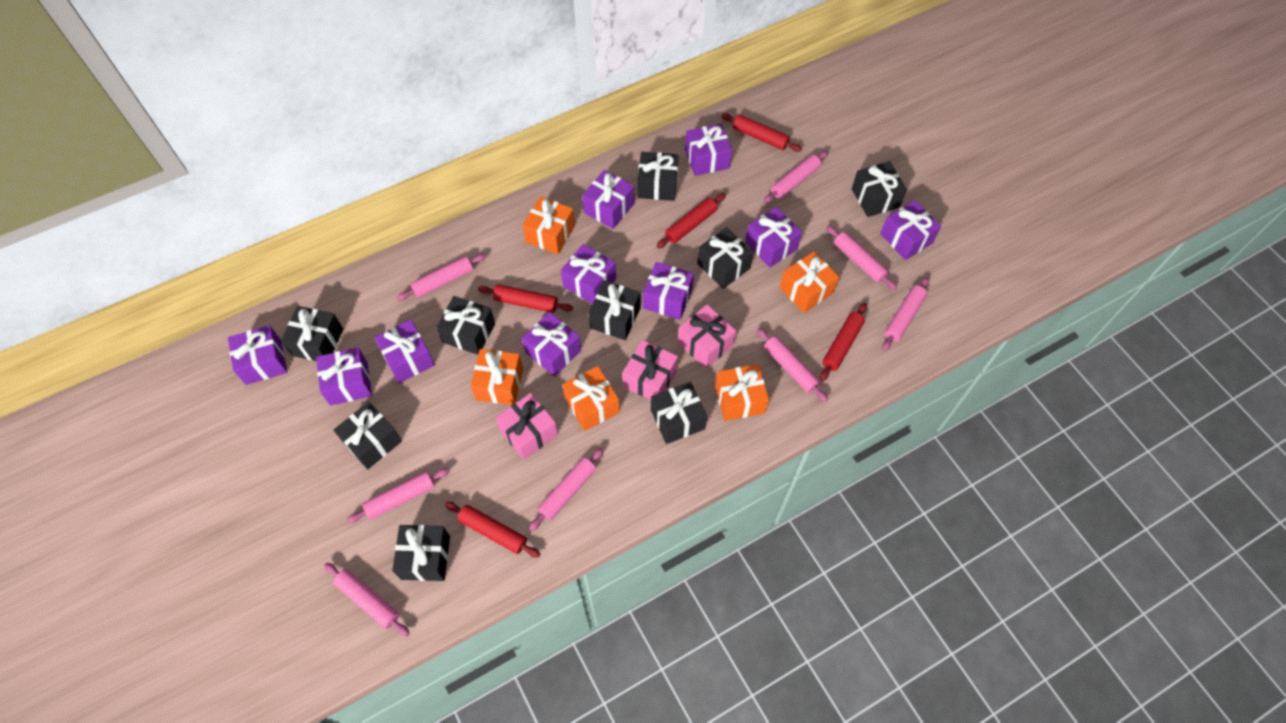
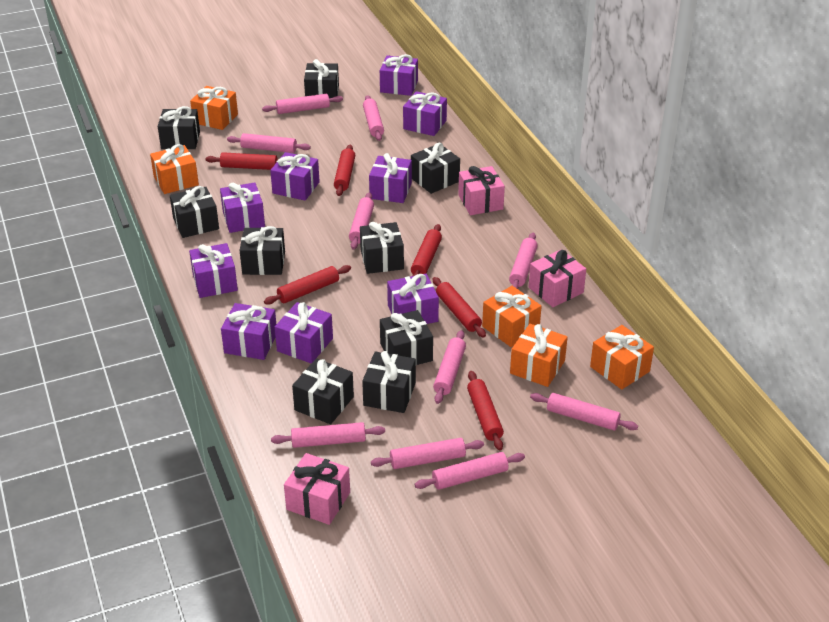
pink rolling pin: 8 -> 10
purple gift: 10 -> 9
red rolling pin: 5 -> 6

